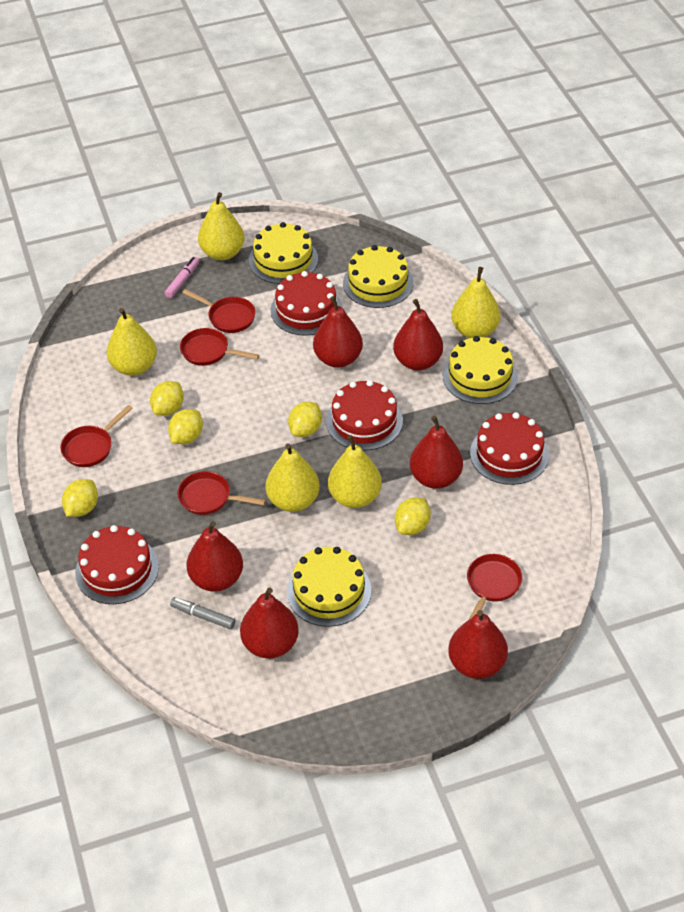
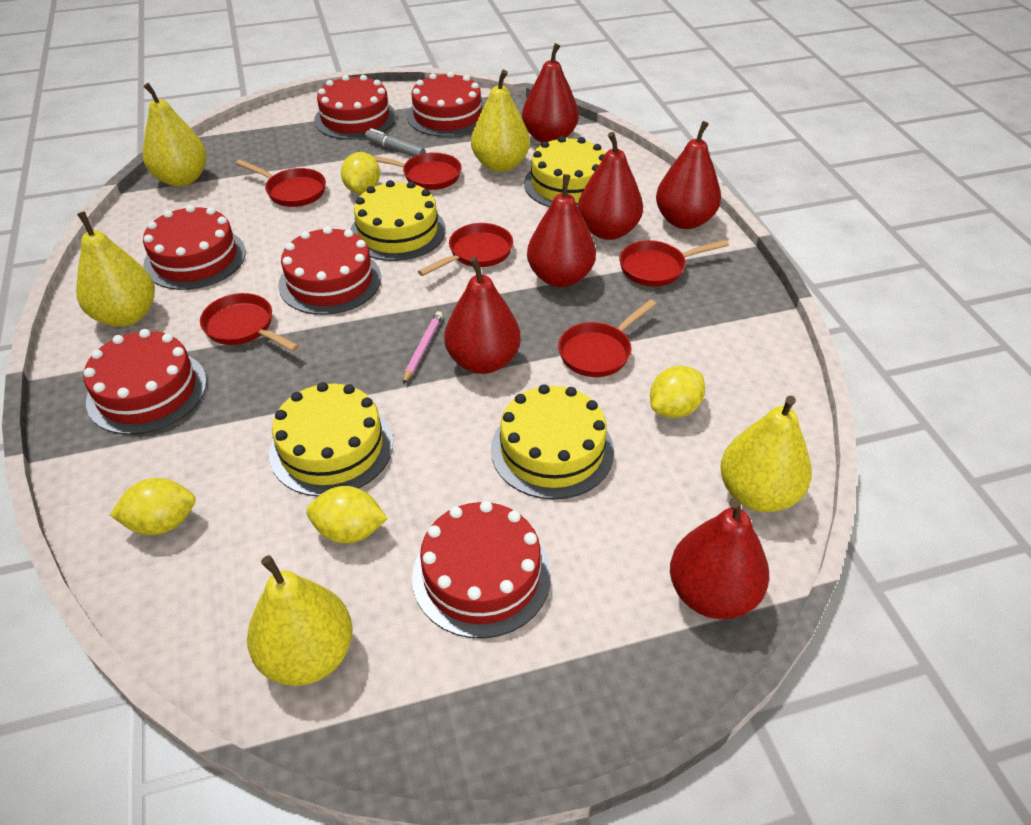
pink marker: 1 -> 0
pink pencil: 0 -> 1
red cake: 4 -> 6
red pan: 5 -> 6
yellow lemon: 5 -> 4

